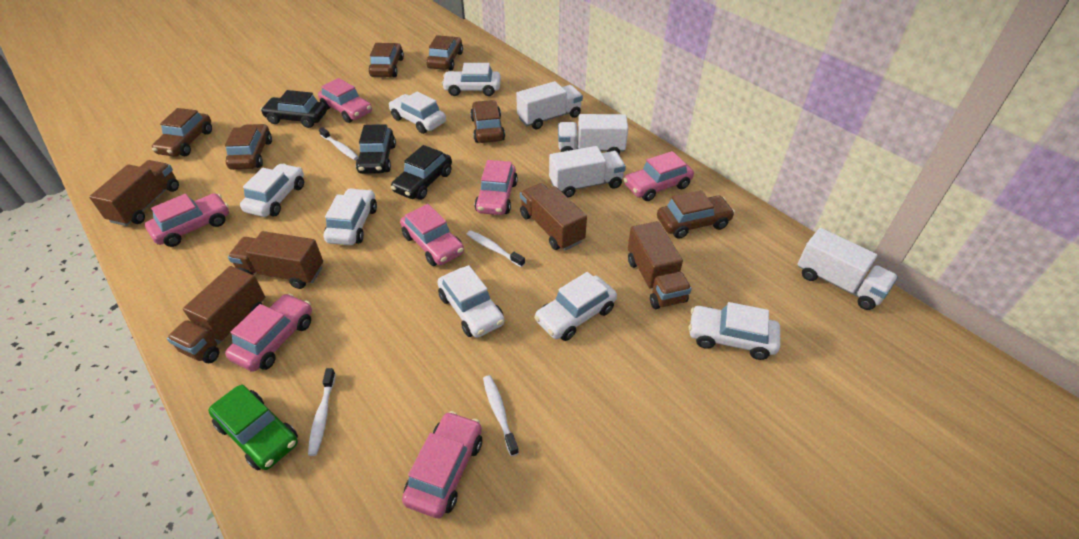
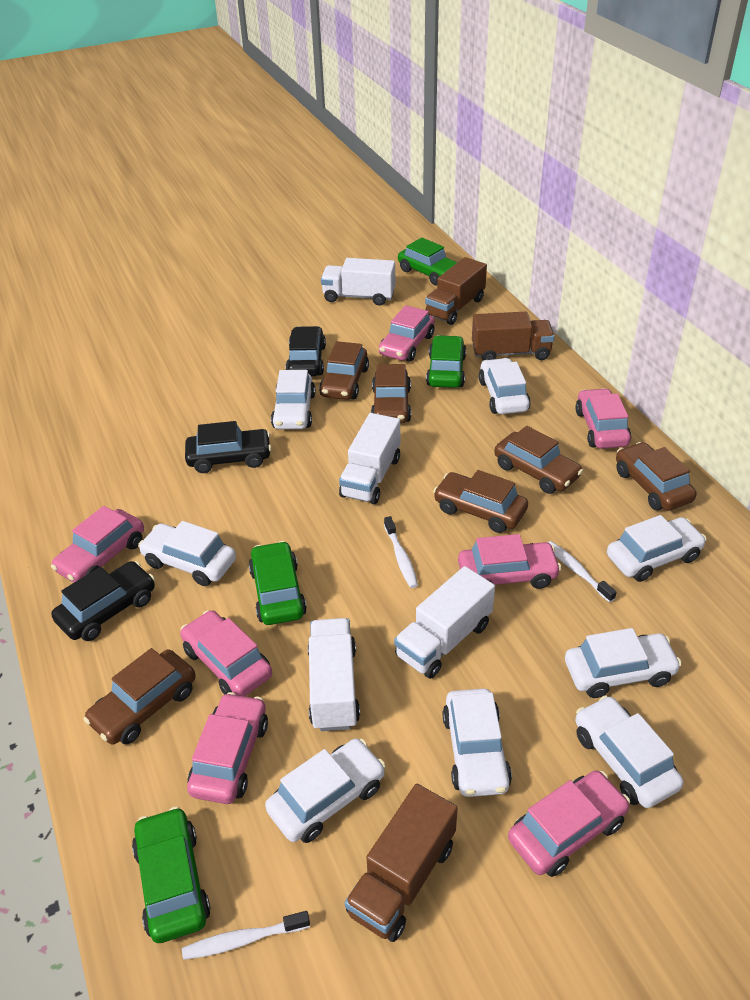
brown truck: 5 -> 3
green car: 1 -> 4
white car: 7 -> 8
white toothbrush: 4 -> 3

